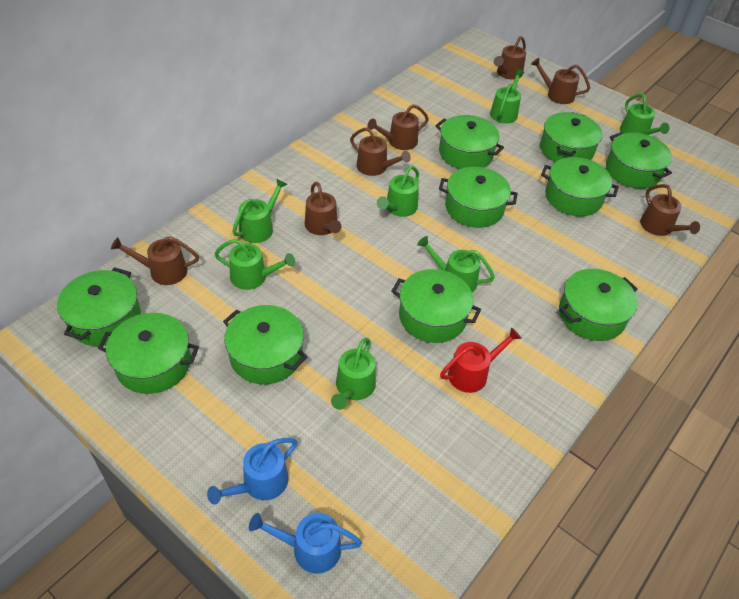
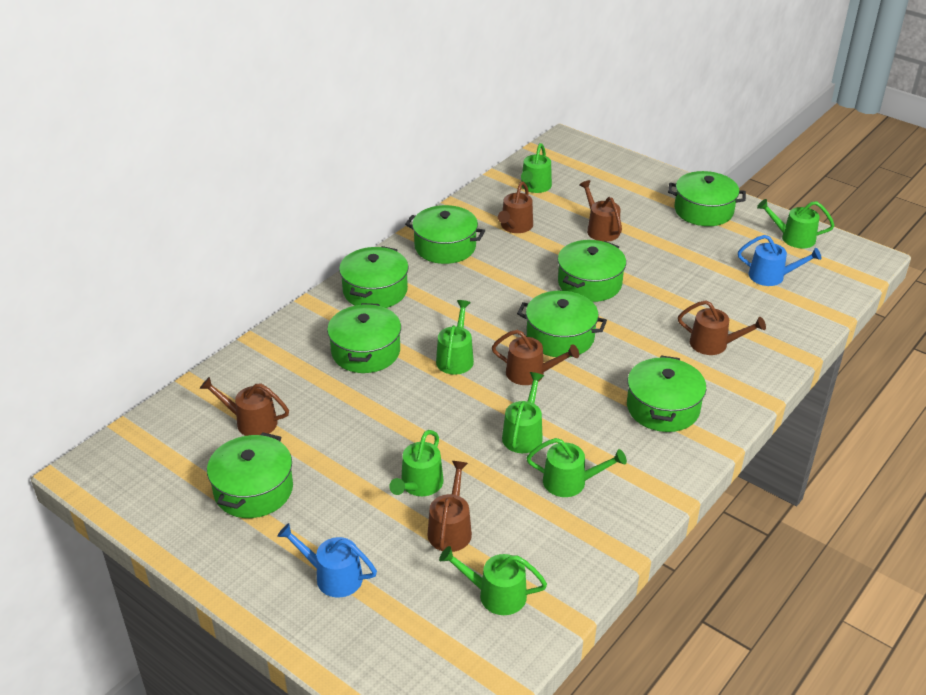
brown watering can: 7 -> 6
green pot: 10 -> 8
red watering can: 1 -> 0

